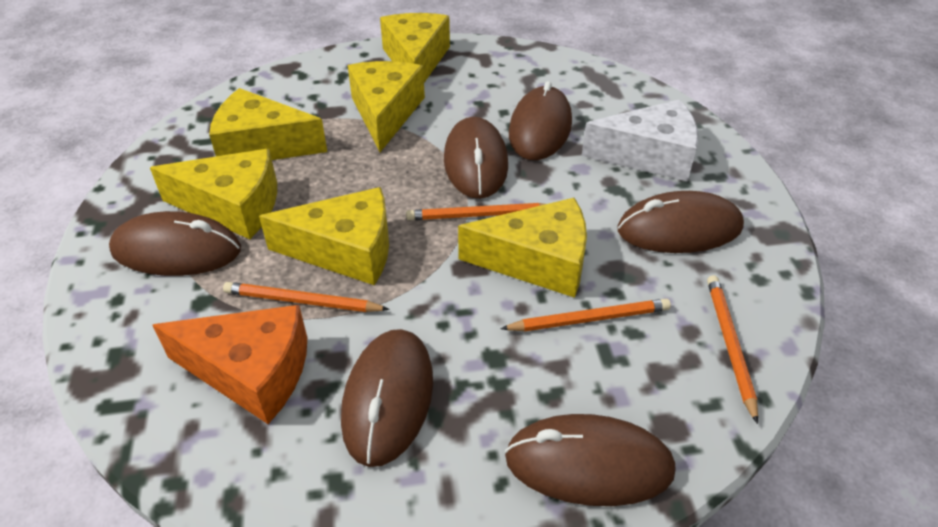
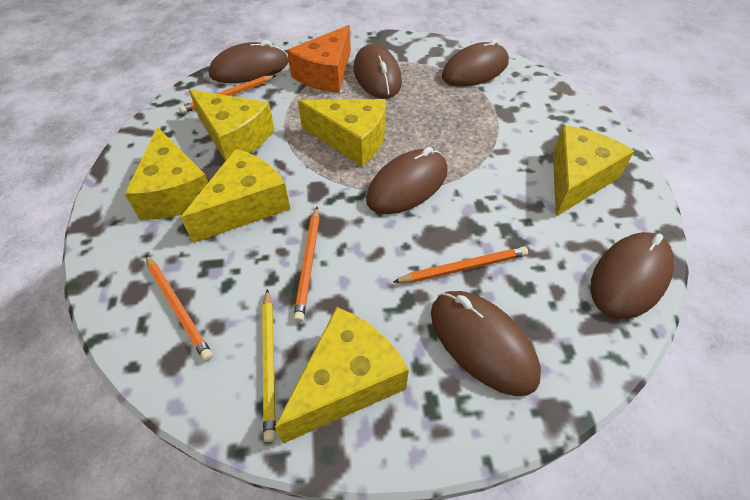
white cheese: 1 -> 0
yellow pencil: 0 -> 1

